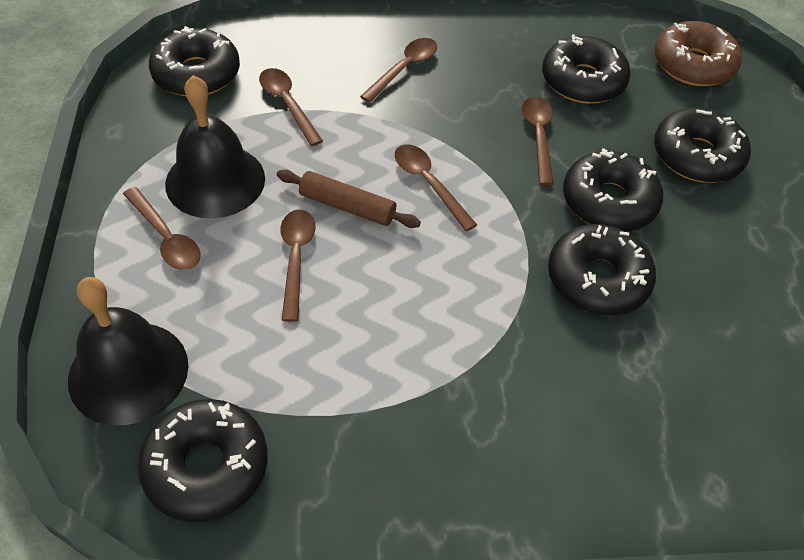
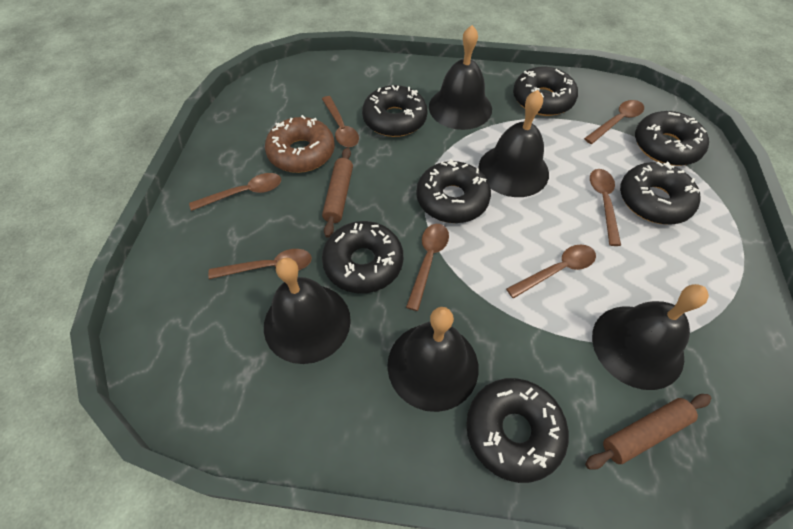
black bell: 2 -> 5
black donut: 6 -> 7
brown rolling pin: 1 -> 2
brown spoon: 6 -> 7

